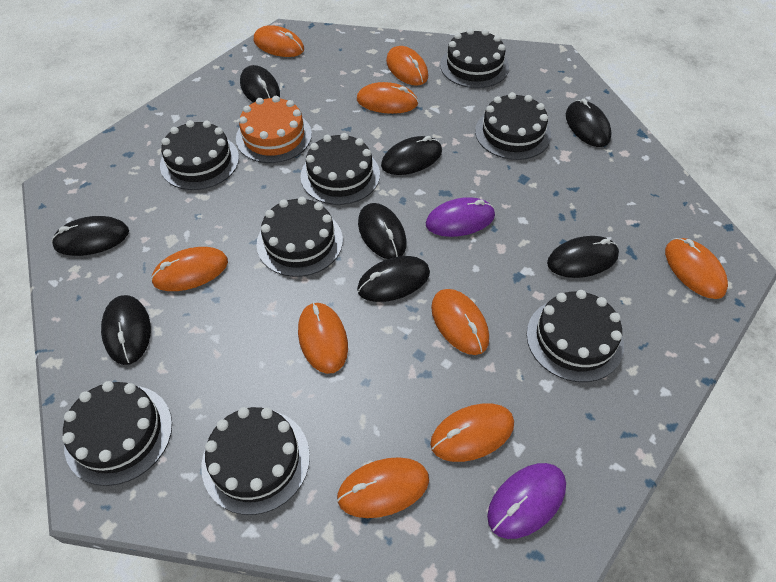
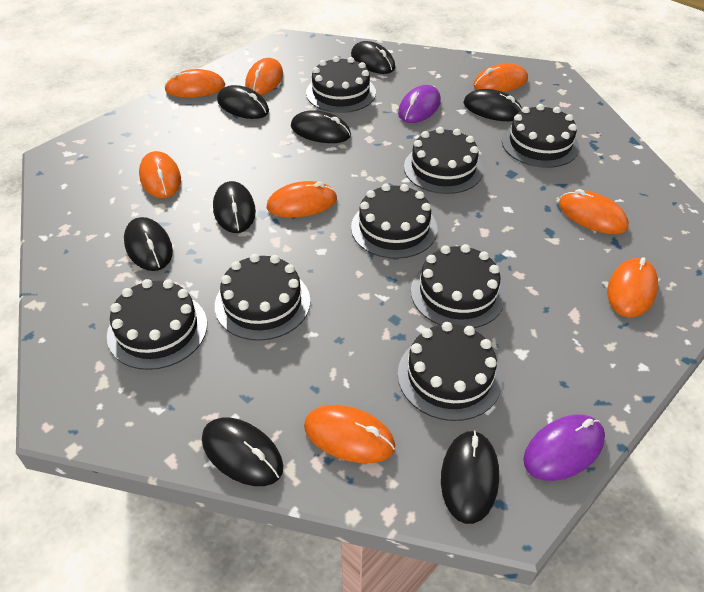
orange cake: 1 -> 0
orange mouse: 9 -> 8

